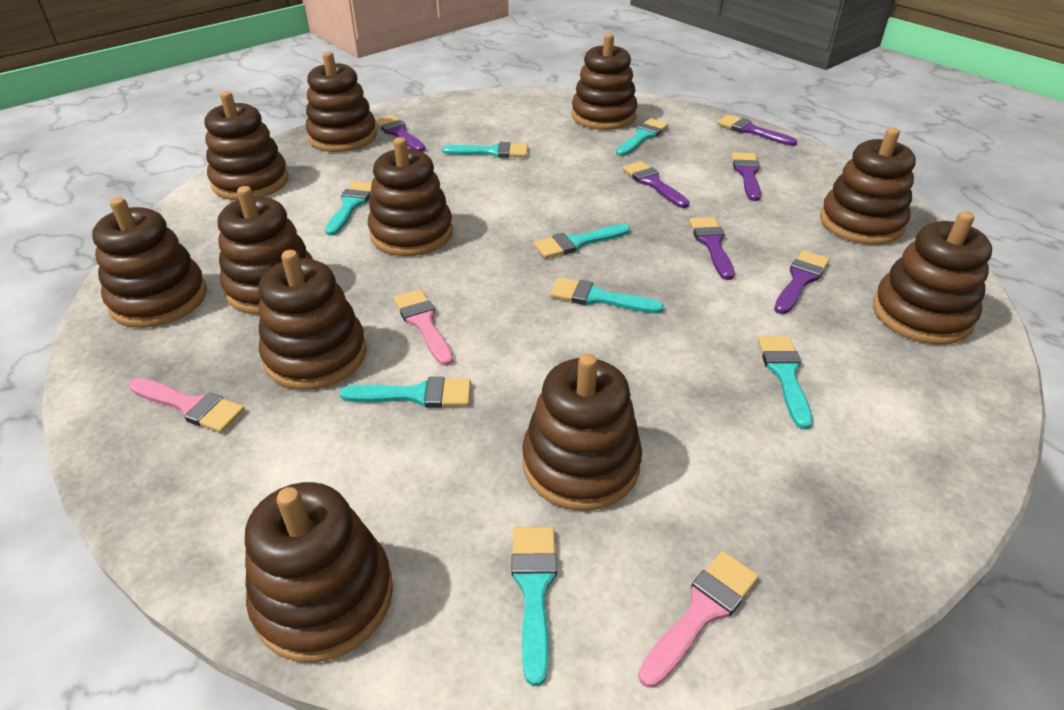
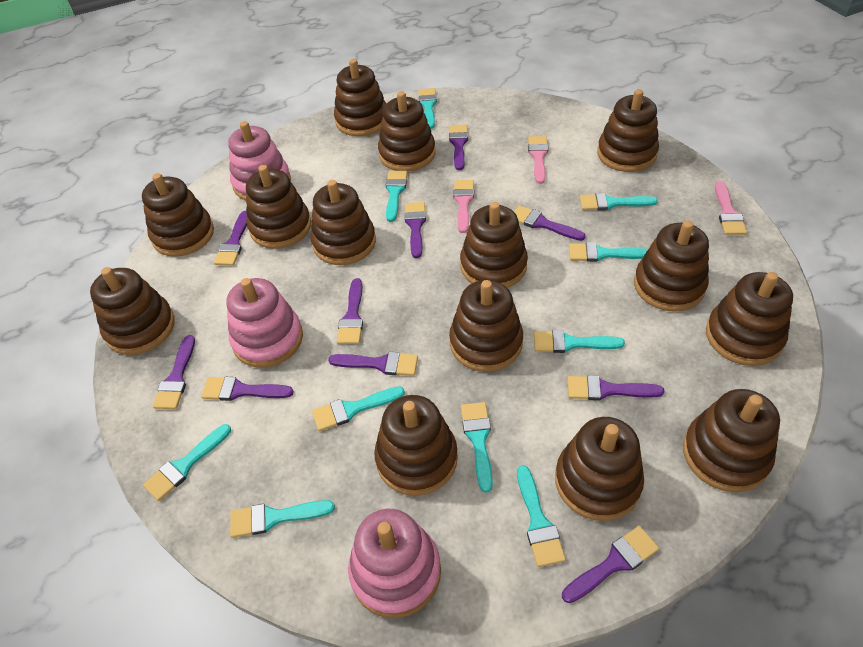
brown stacking toy: 11 -> 14
pink stacking toy: 0 -> 3
purple brush: 6 -> 10
turquoise brush: 8 -> 10

